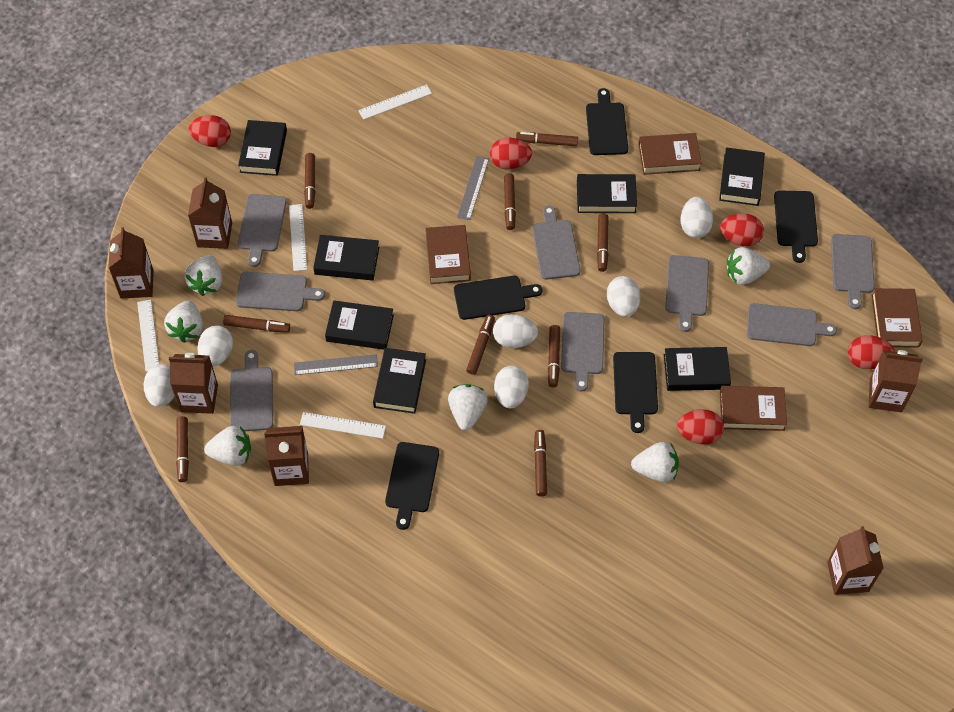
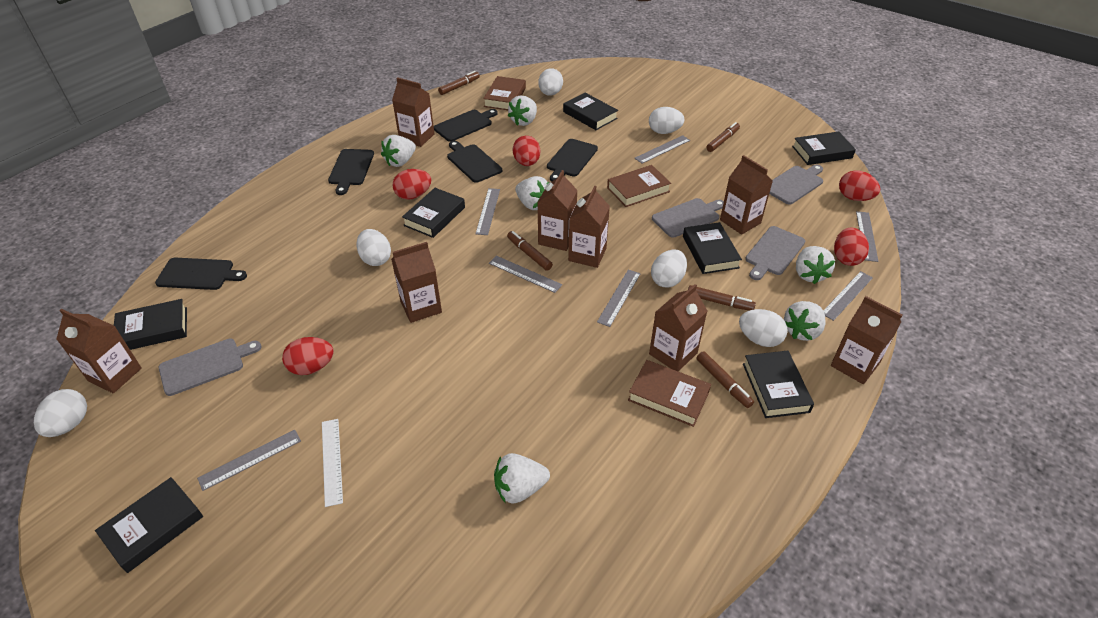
brown book: 4 -> 3
brown carton: 6 -> 8
brown marker: 9 -> 5
grey cutting board: 8 -> 4
grey ruler: 2 -> 7
white ruler: 4 -> 1

